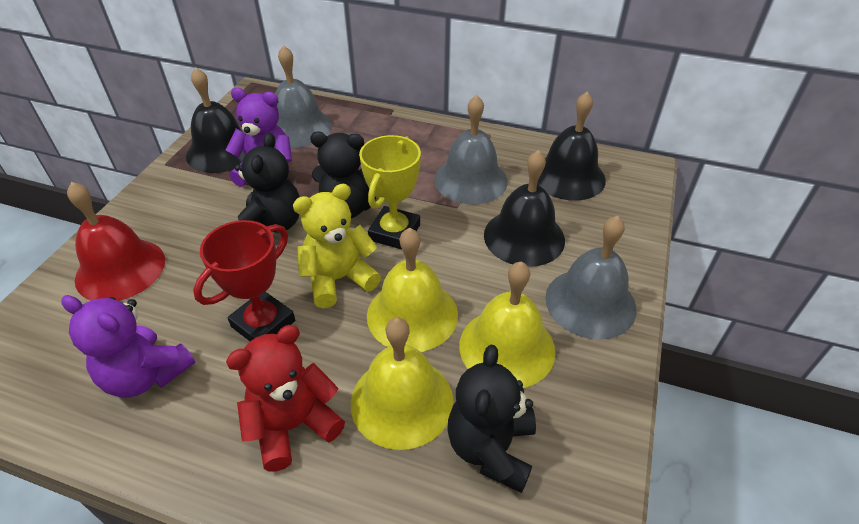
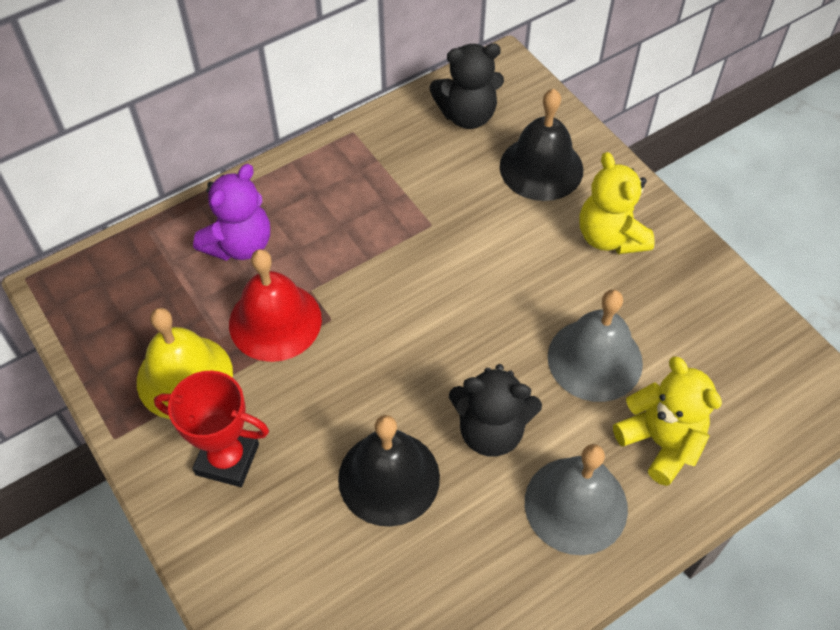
black bell: 3 -> 2
black teddy bear: 3 -> 2
grey bell: 3 -> 2
purple teddy bear: 2 -> 1
red teddy bear: 1 -> 0
yellow bell: 3 -> 1
yellow teddy bear: 1 -> 2
yellow trophy: 1 -> 0

